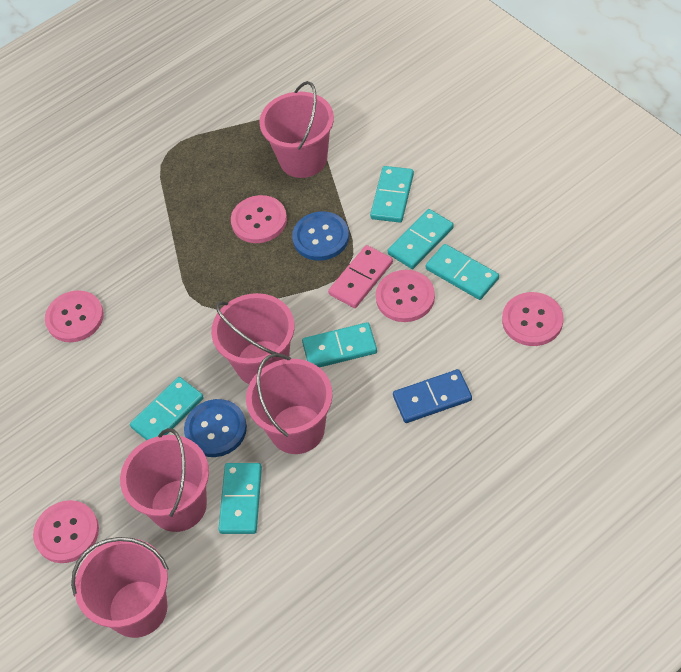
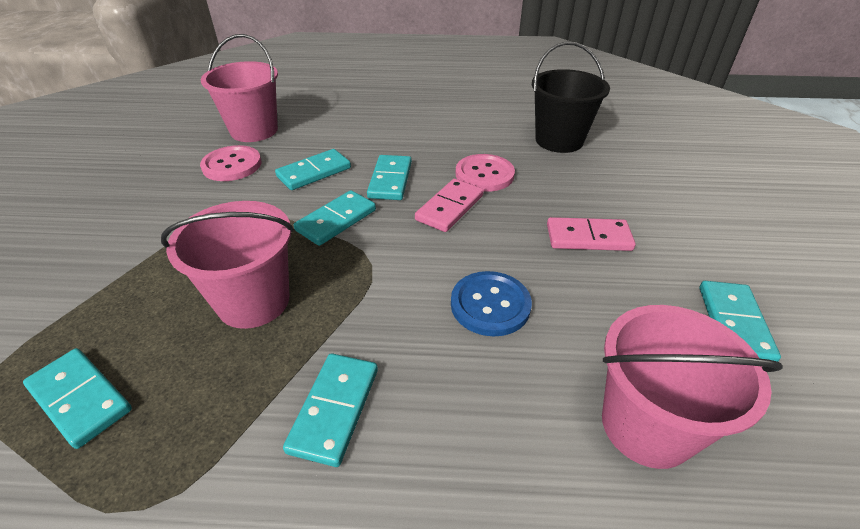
black bucket: 0 -> 1
blue button: 2 -> 1
blue domino: 1 -> 0
pink bucket: 5 -> 3
pink button: 5 -> 2
pink domino: 1 -> 2

